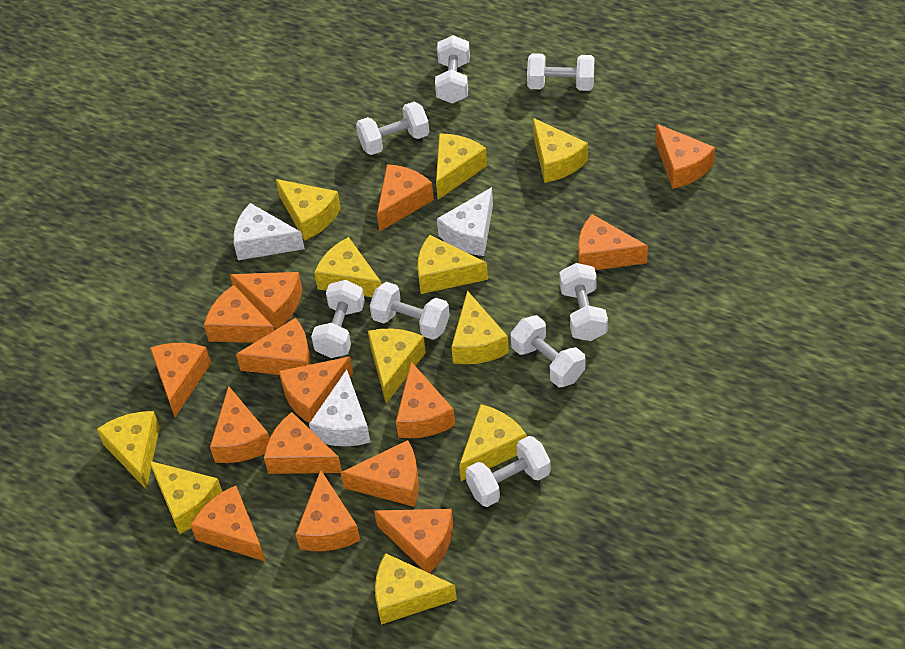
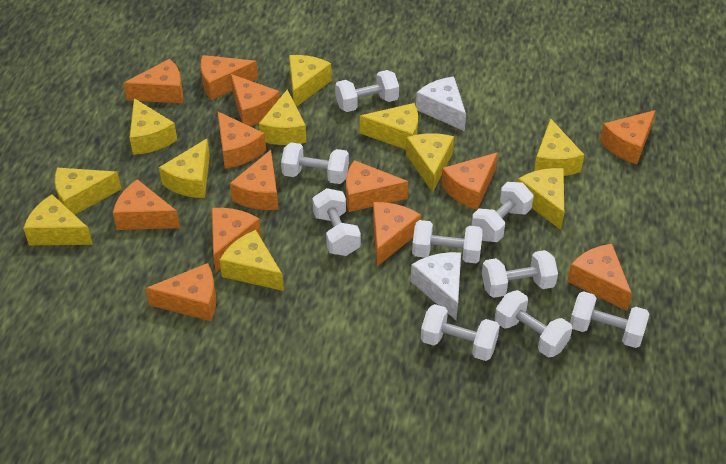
orange cheese: 15 -> 13
white cheese: 3 -> 2
white dumbbell: 8 -> 9

